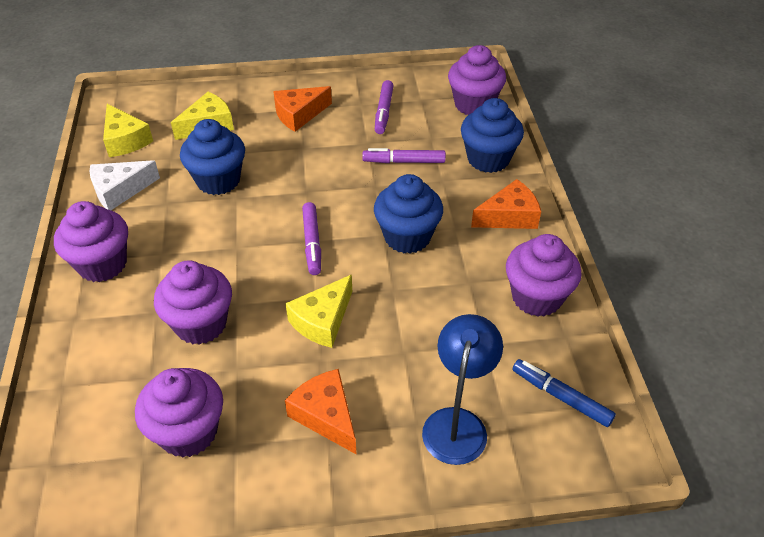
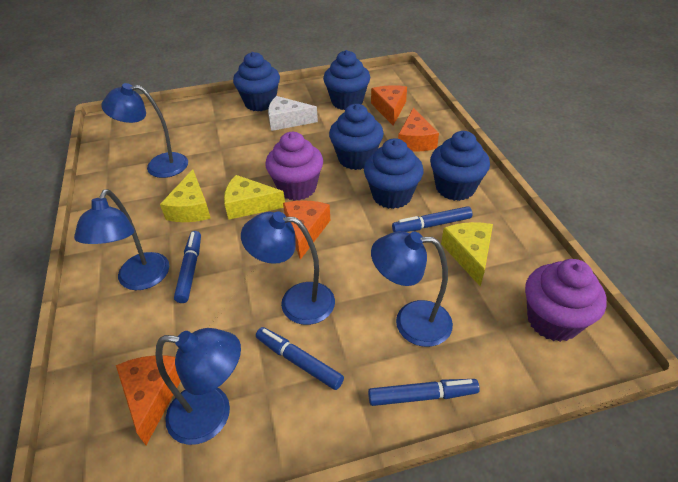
blue cupcake: 3 -> 5
blue lamp: 1 -> 5
blue marker: 1 -> 4
orange cheese: 3 -> 4
purple cupcake: 5 -> 2
purple marker: 3 -> 0

